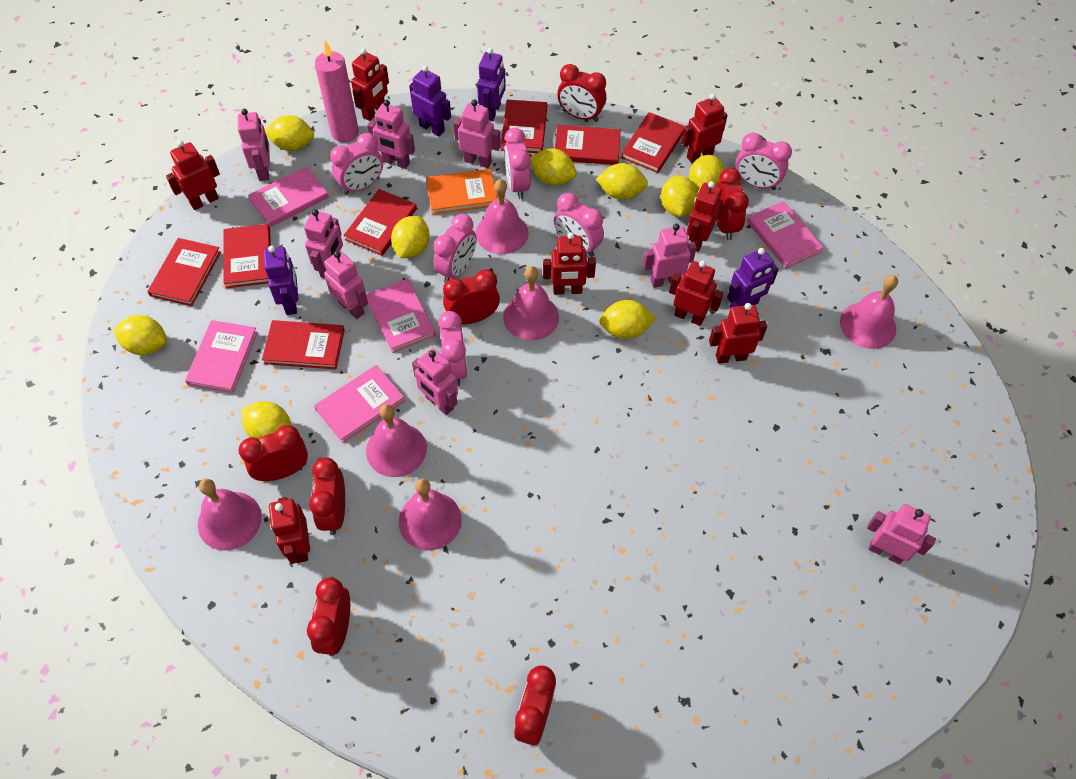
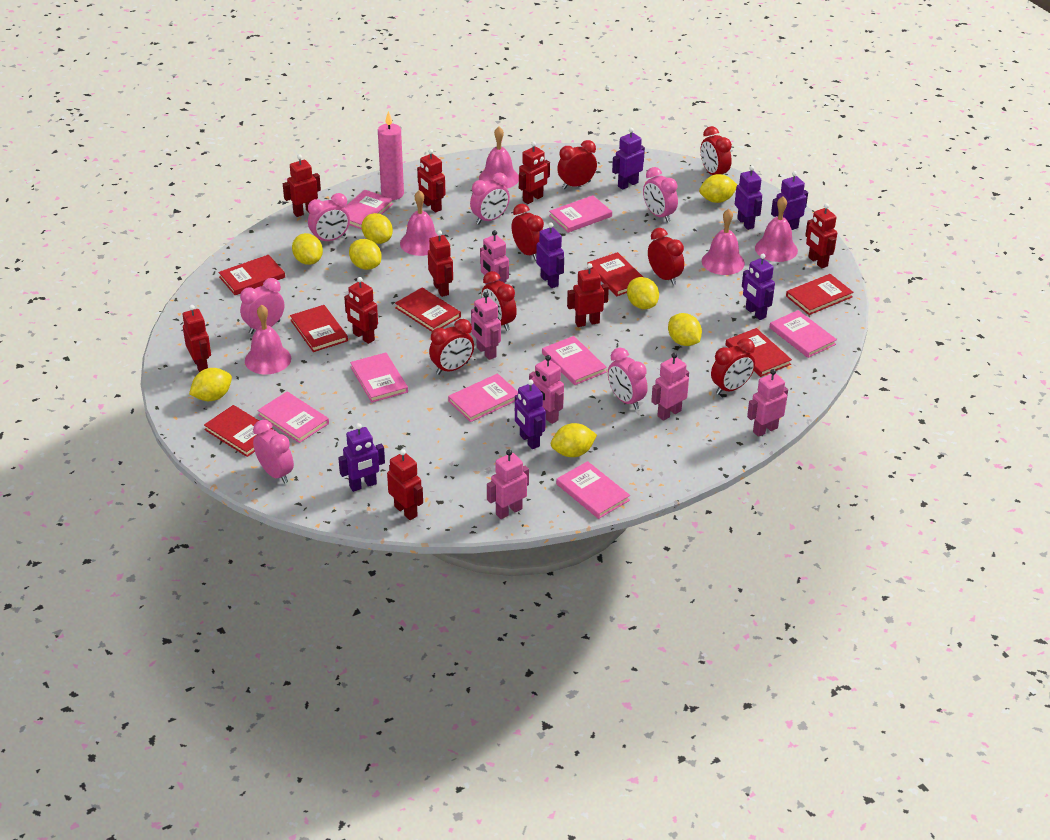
orange book: 1 -> 0
pink bell: 6 -> 5
pink book: 5 -> 8
pink robot: 8 -> 6
purple robot: 4 -> 7
red robot: 8 -> 9
yellow lemon: 9 -> 8

